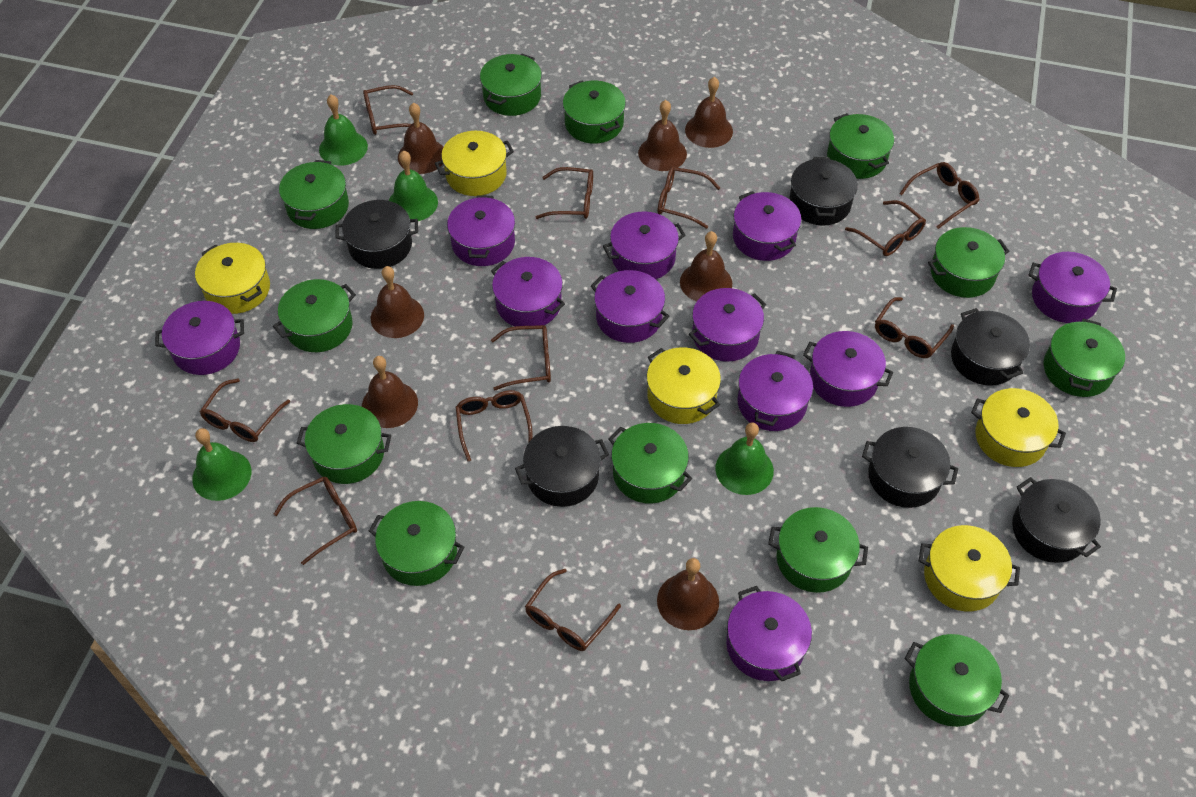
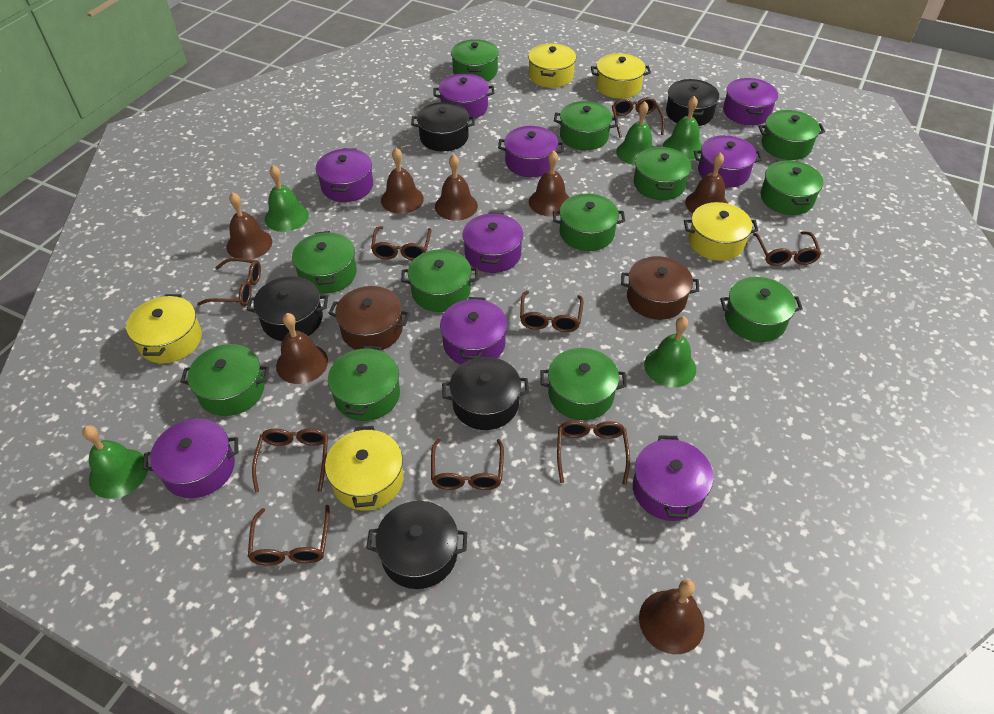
black pot: 6 -> 5
brown glasses: 11 -> 9
brown pot: 0 -> 2
green bell: 4 -> 5
purple pot: 11 -> 9

